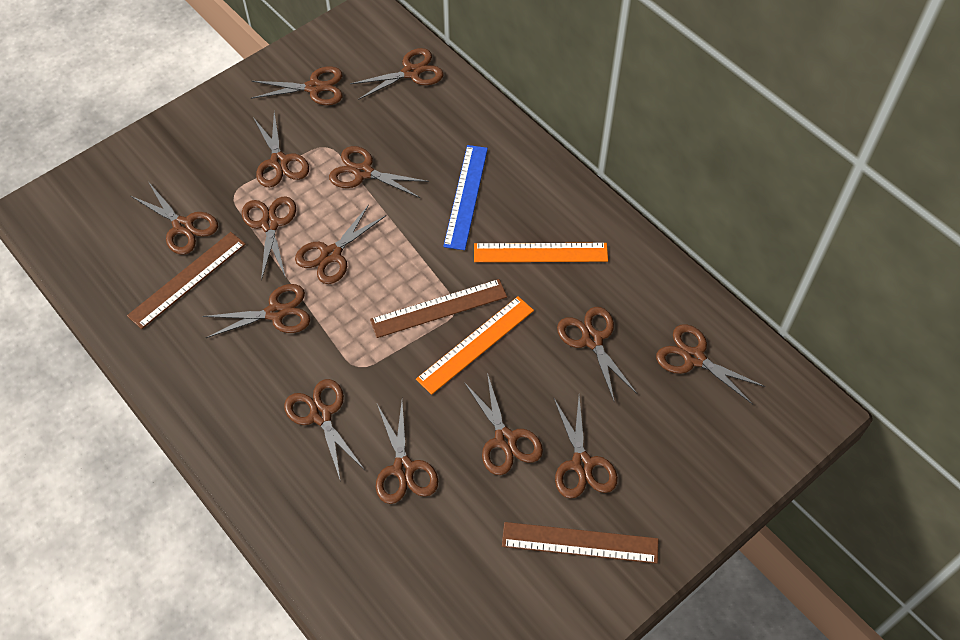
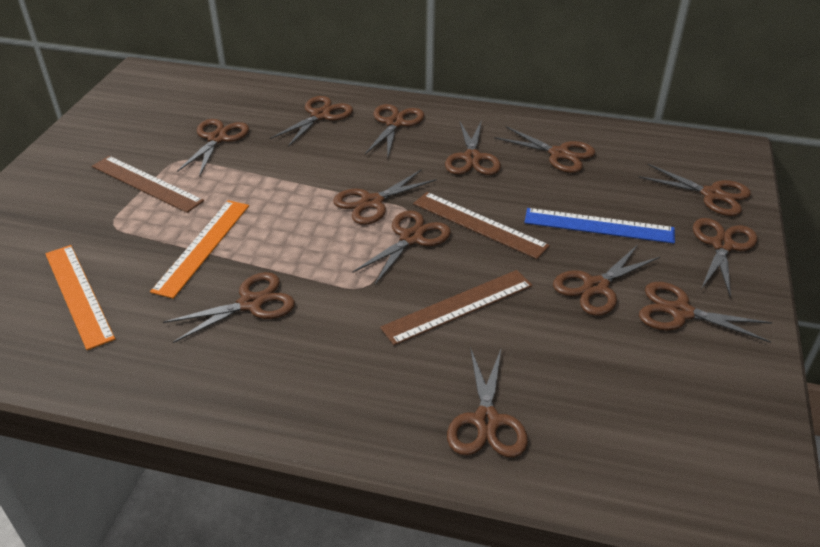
brown scissors: 14 -> 13

